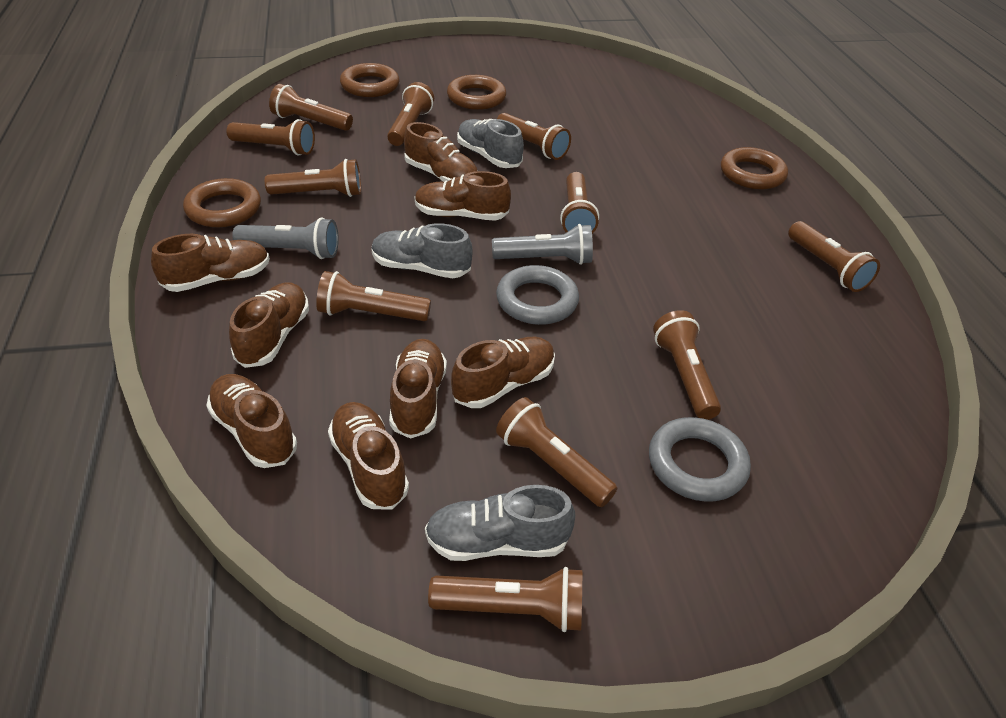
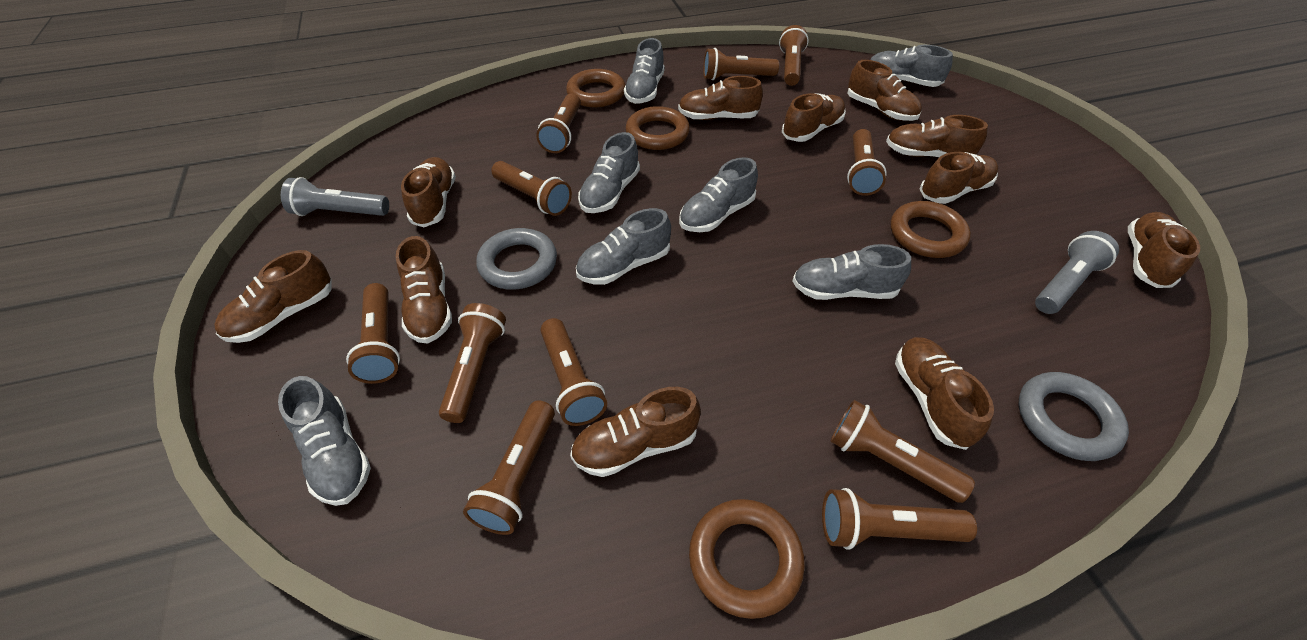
brown shoe: 8 -> 11
grey shoe: 3 -> 7

